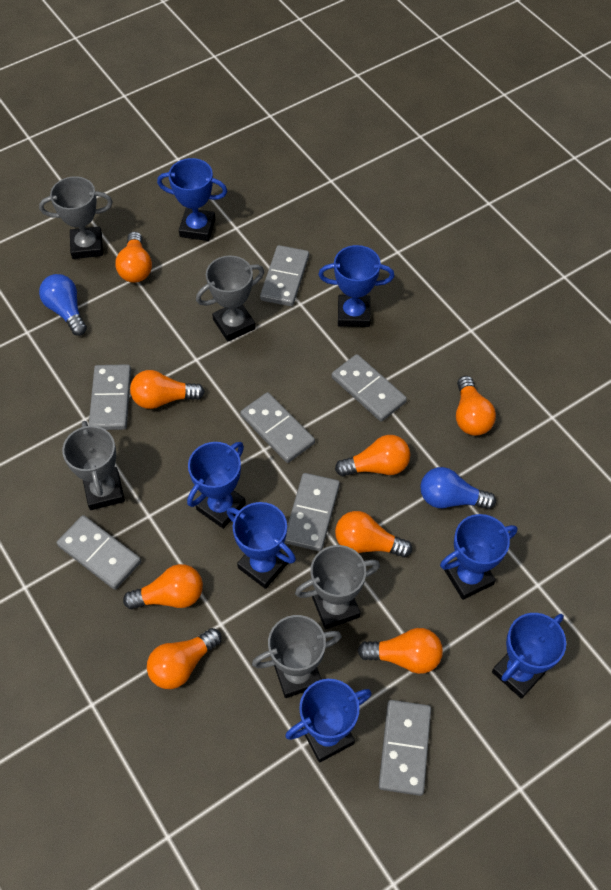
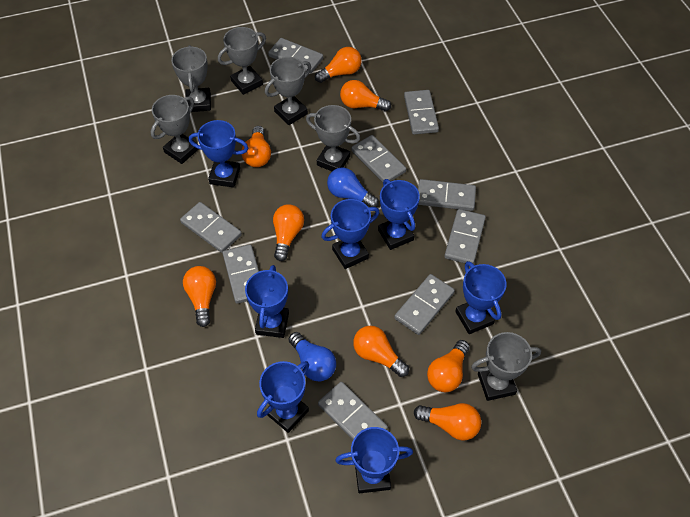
grey domino: 7 -> 9
grey trophy: 5 -> 6

